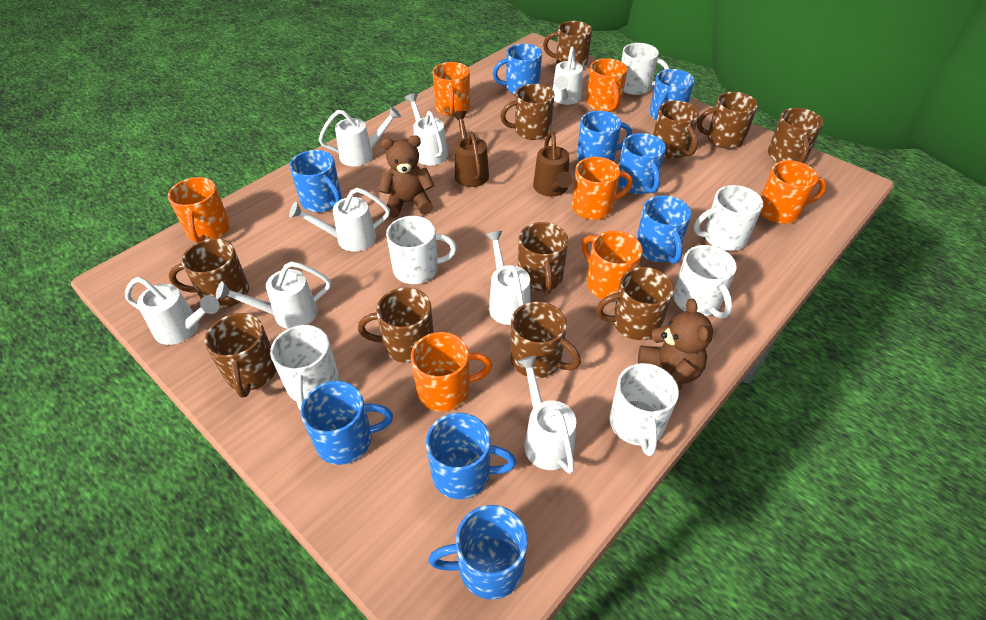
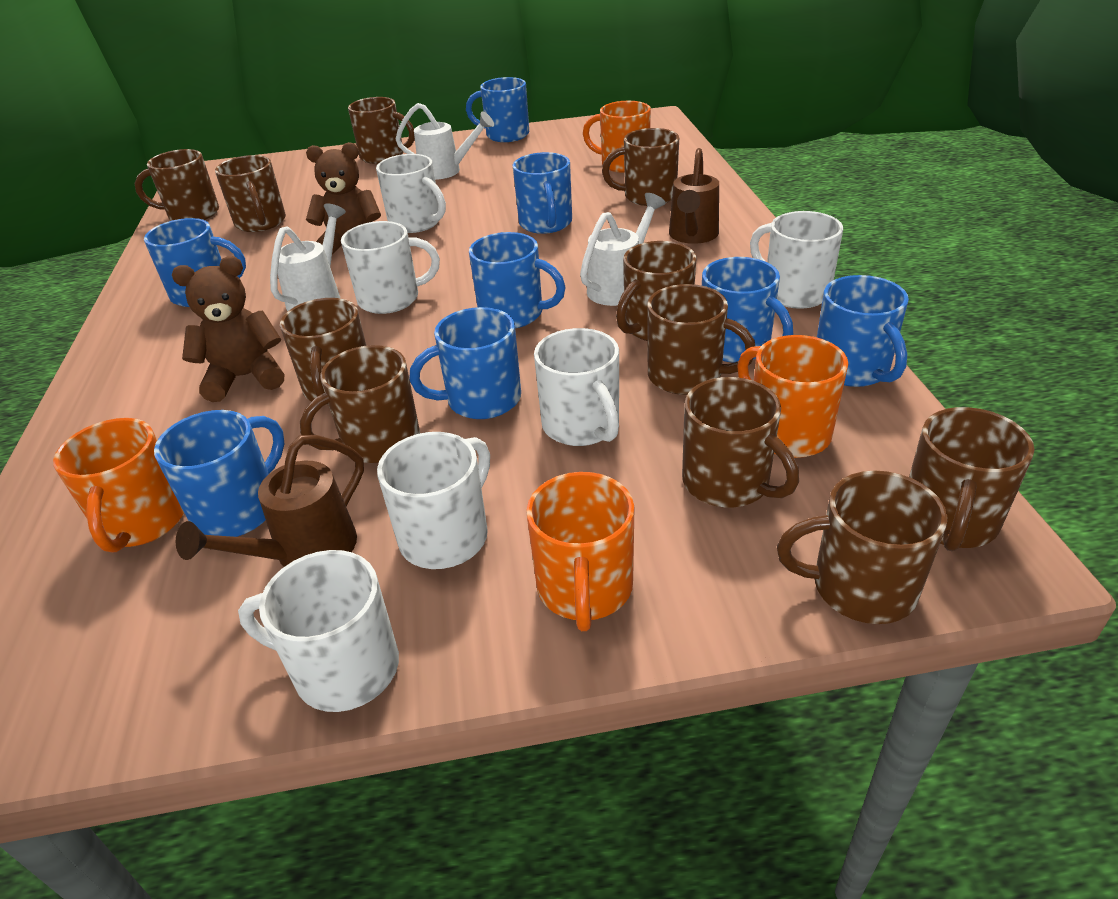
blue mug: 9 -> 8
orange mug: 7 -> 4
white watering can: 8 -> 3

